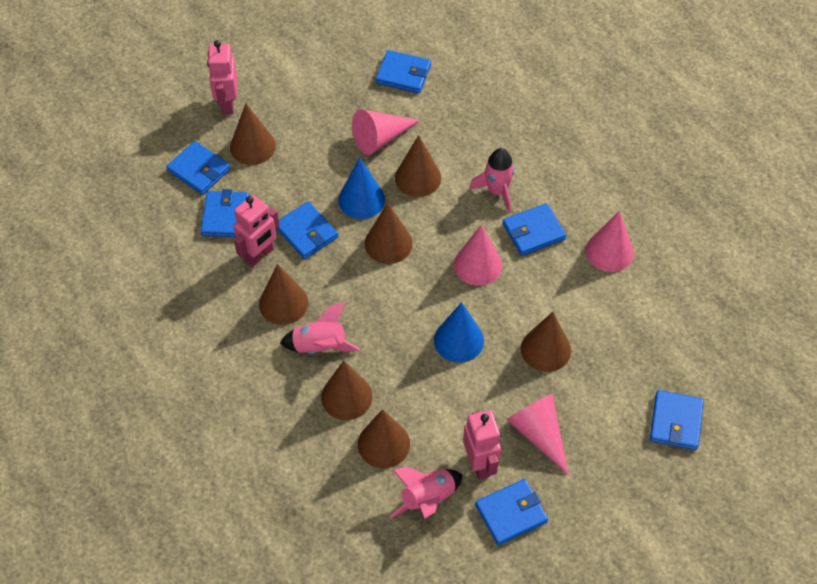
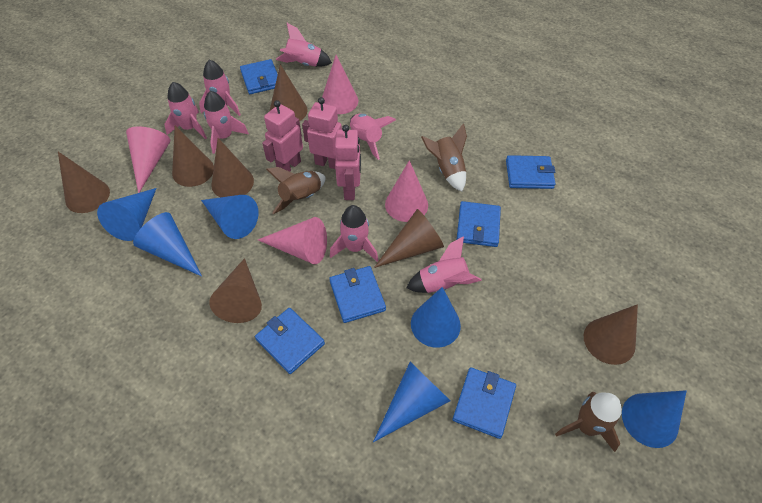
blue cone: 2 -> 6
blue wallet: 7 -> 6
brown rocket: 0 -> 3
pink rocket: 3 -> 7

